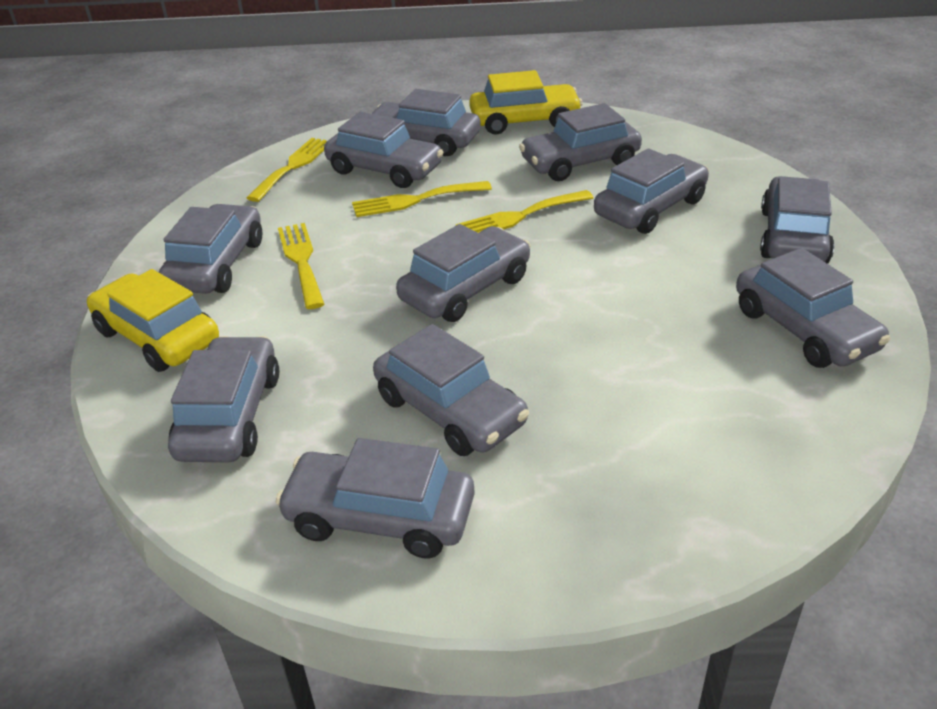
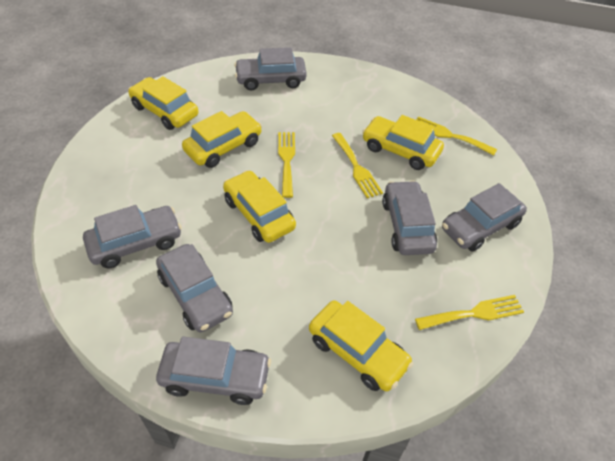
grey car: 11 -> 6
yellow car: 2 -> 5

